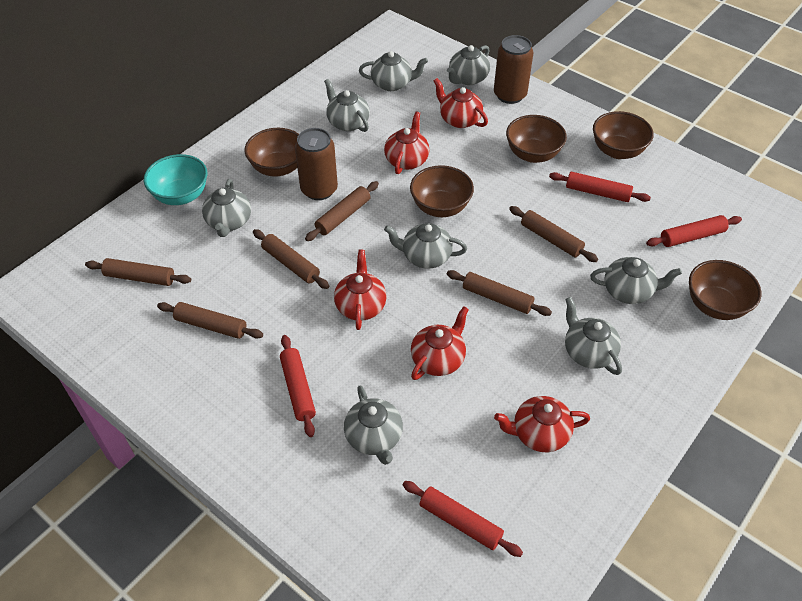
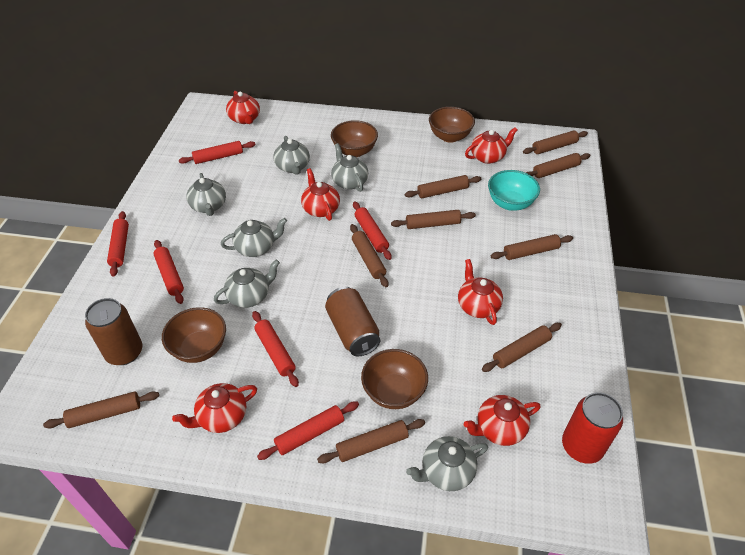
brown bowl: 5 -> 4
brown rolling pin: 6 -> 9
grey teapot: 8 -> 6
red can: 0 -> 1
red rolling pin: 4 -> 6
red teapot: 5 -> 6

